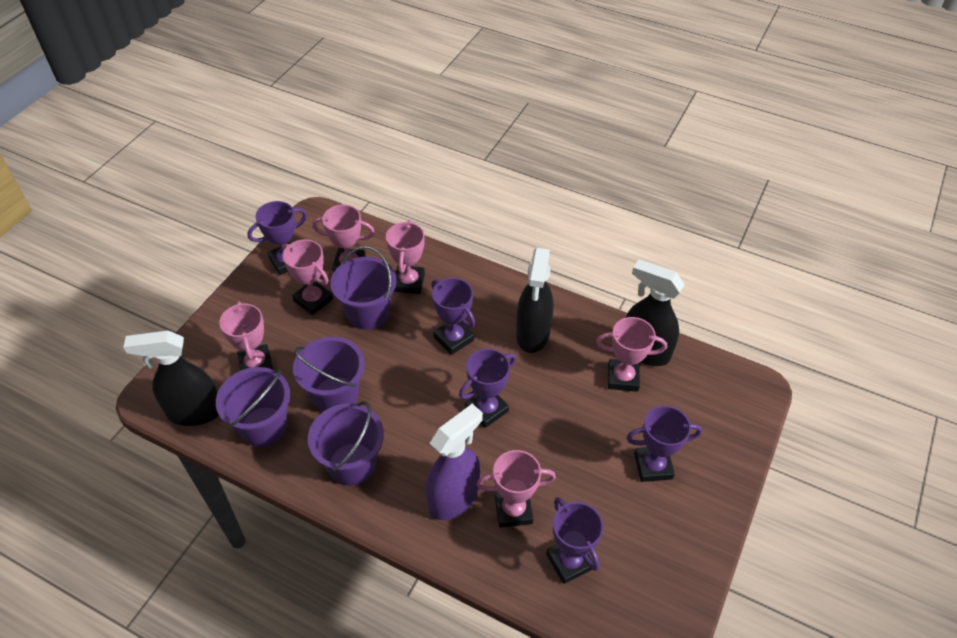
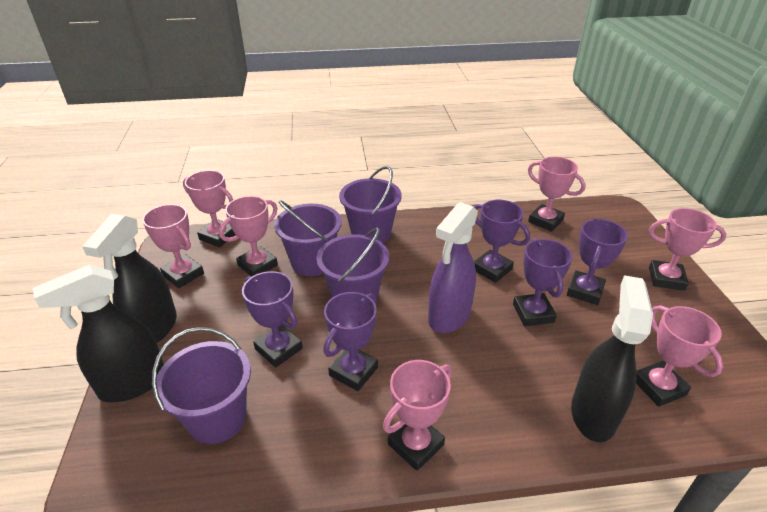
pink trophy: 6 -> 7

